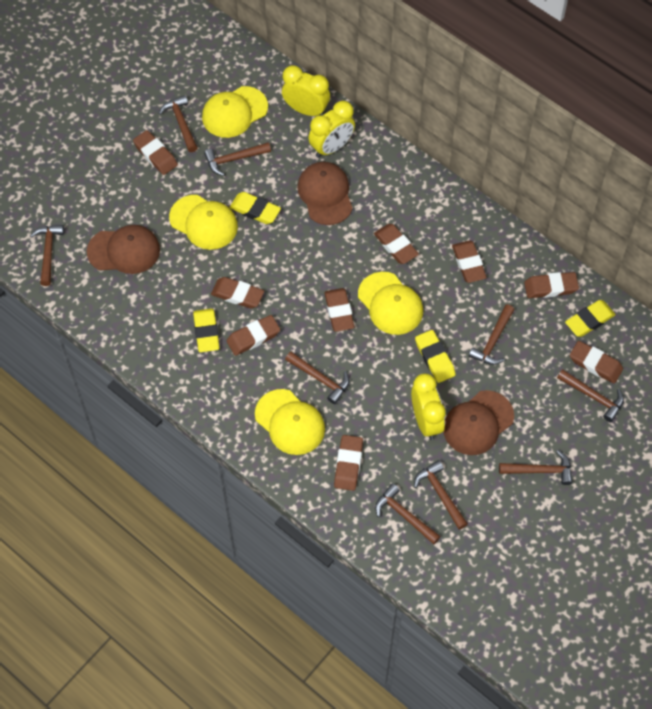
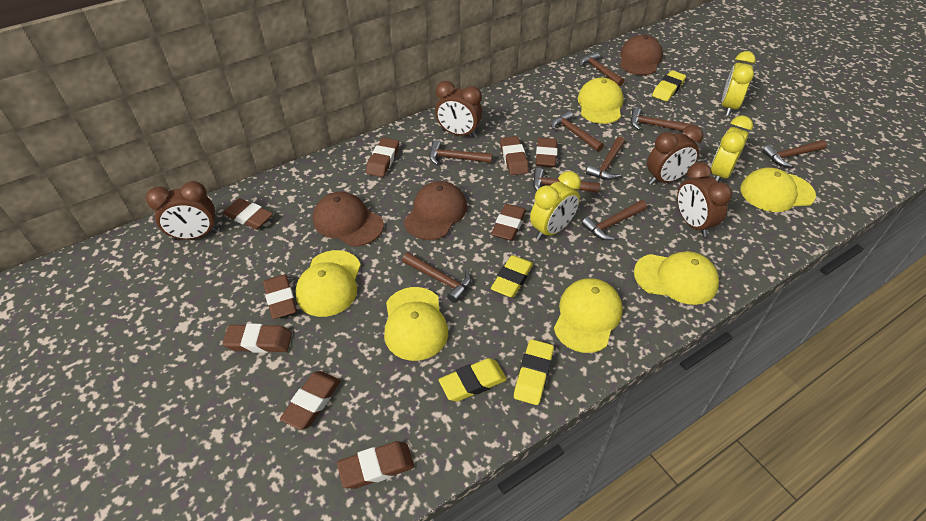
brown clock: 0 -> 4
yellow cap: 4 -> 6

